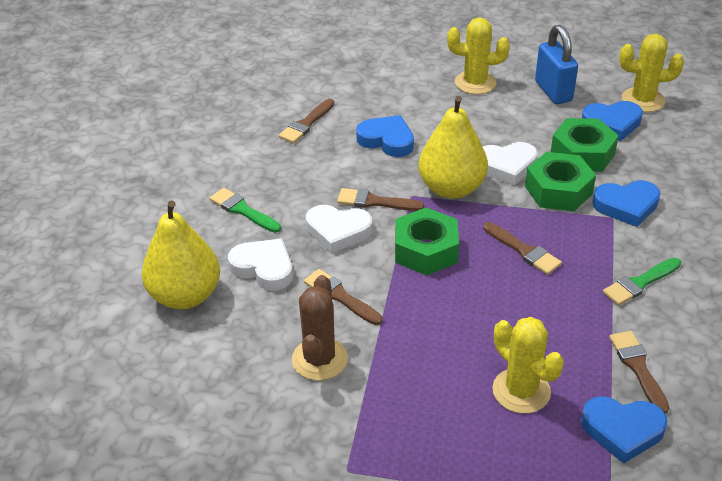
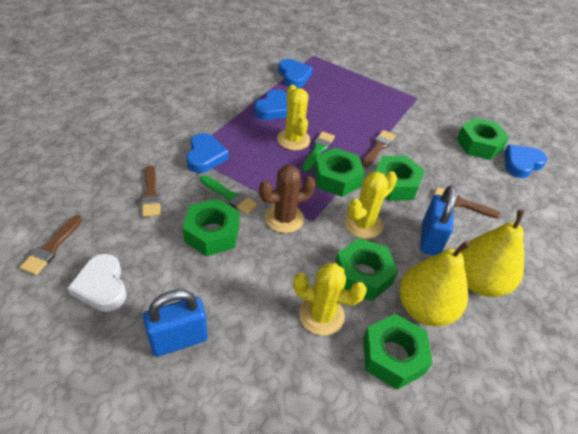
blue padlock: 1 -> 2
brown brush: 5 -> 4
green nut: 3 -> 6
white heart: 3 -> 1

